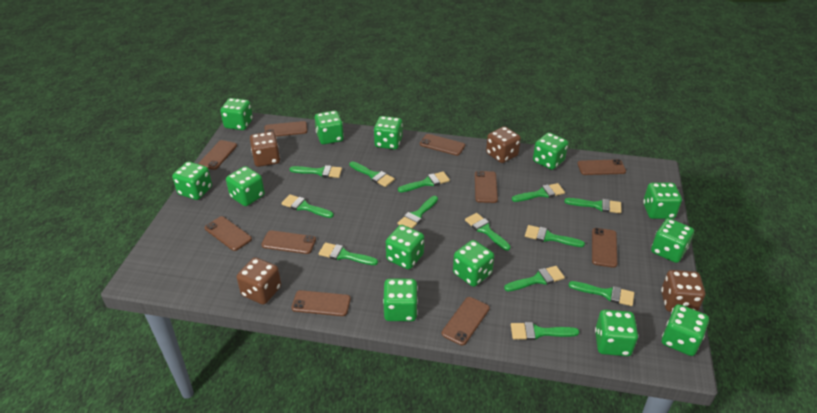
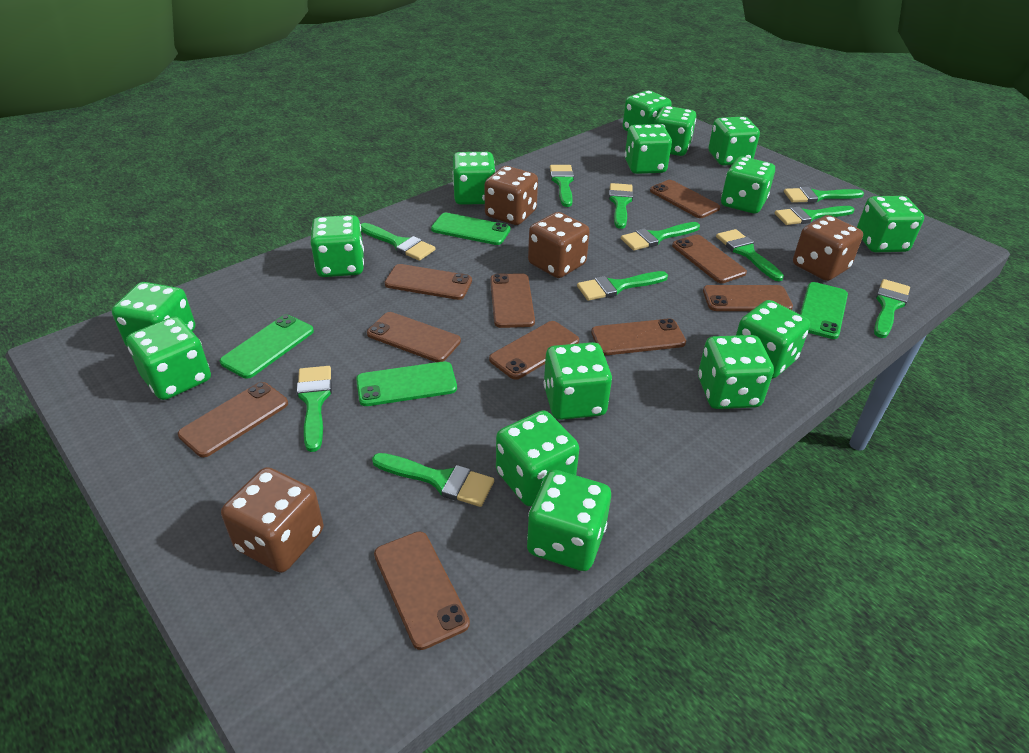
green brush: 13 -> 11
green dice: 13 -> 15
green phone: 0 -> 4

